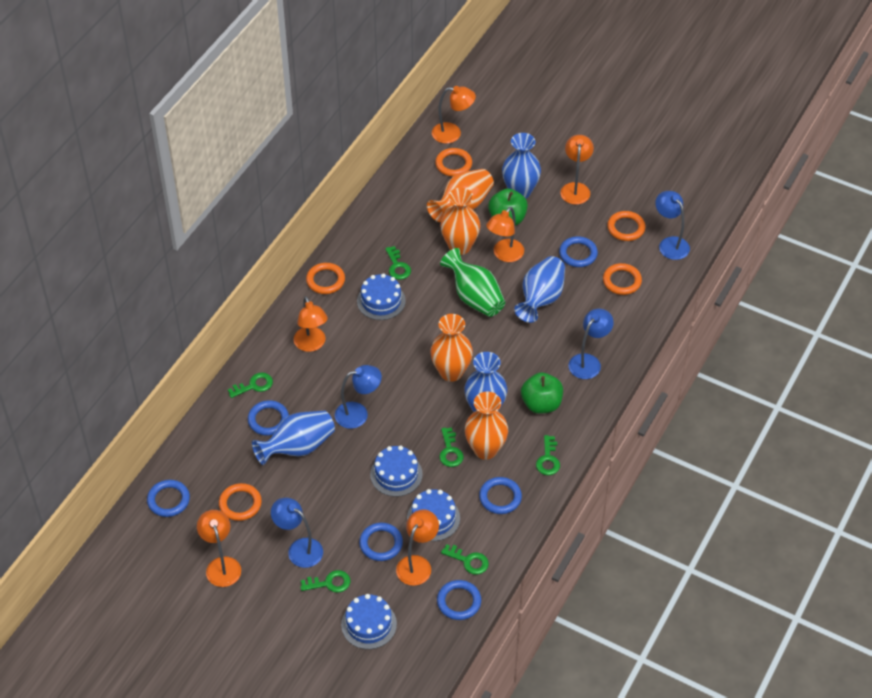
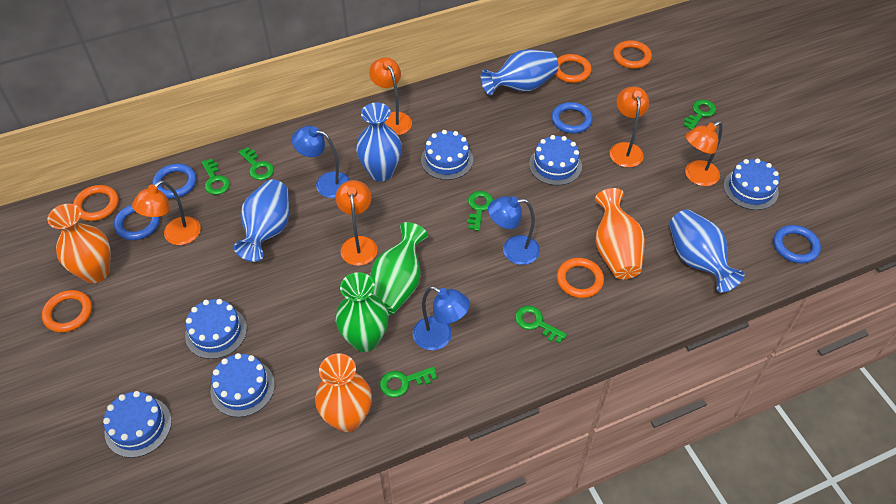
blue cake: 4 -> 6
blue lamp: 4 -> 3
blue ring: 6 -> 4
green apple: 2 -> 0
green vase: 1 -> 2
orange lamp: 6 -> 5
orange vase: 4 -> 3

